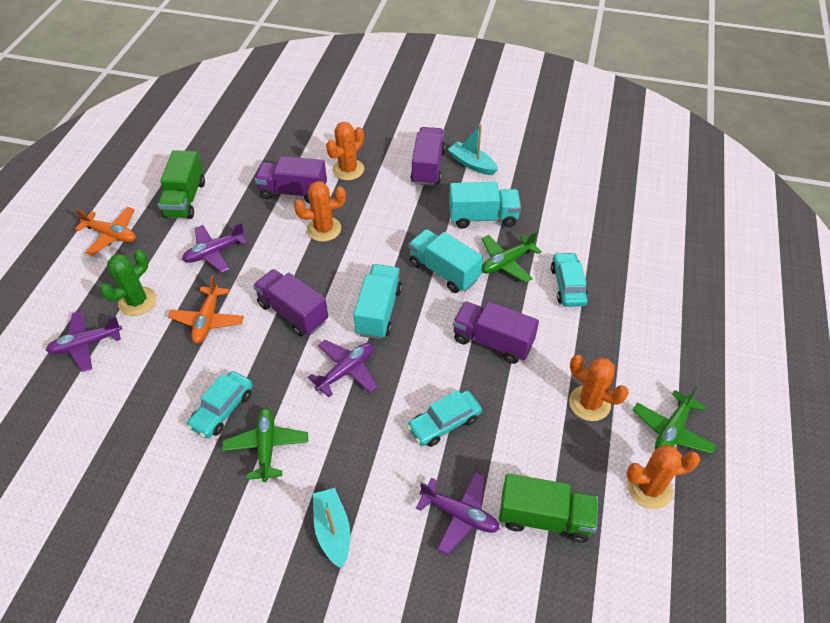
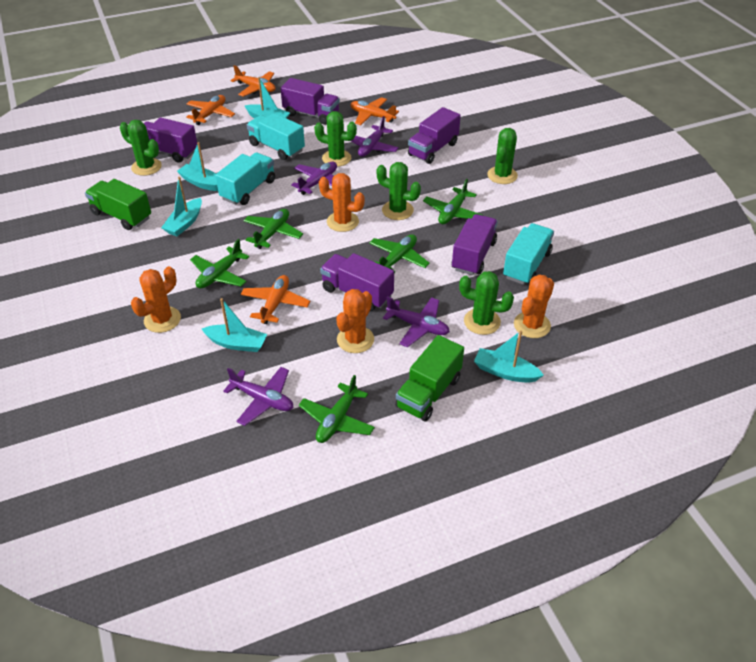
green cactus: 1 -> 5
green plane: 3 -> 5
orange plane: 2 -> 4
purple truck: 4 -> 5
turquoise boat: 2 -> 5
turquoise car: 3 -> 0

